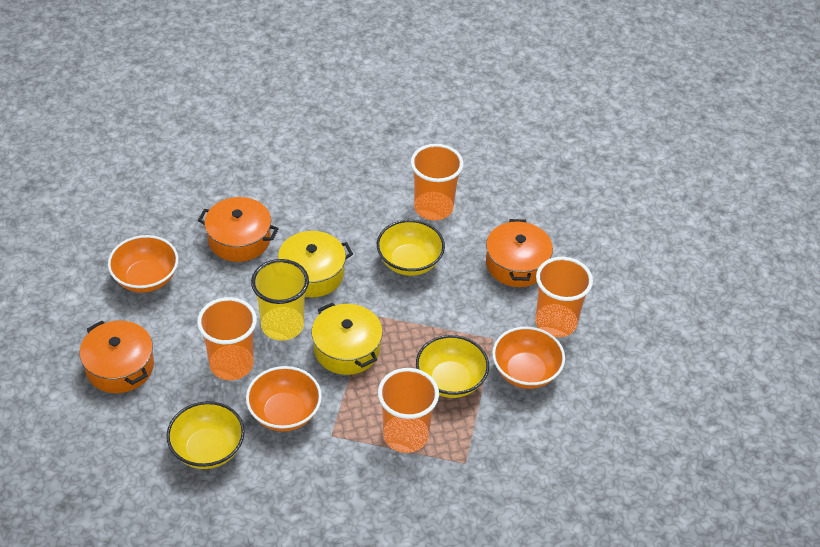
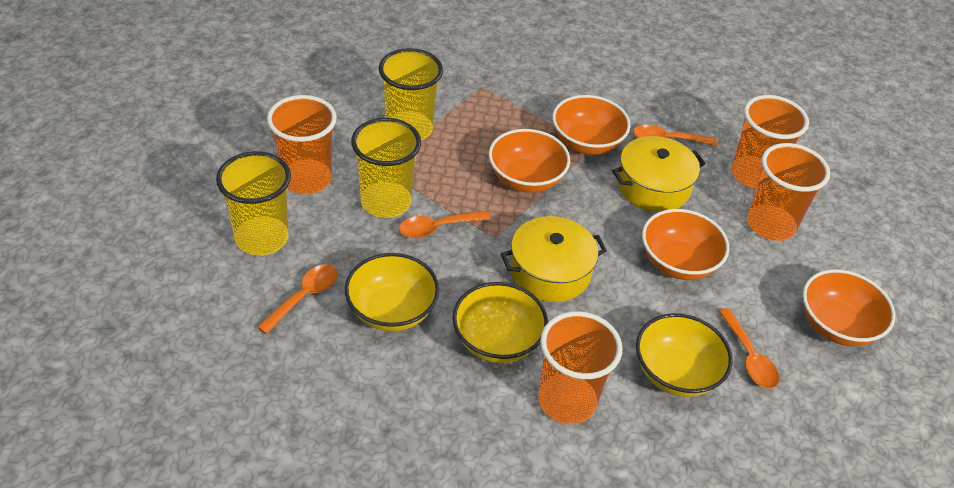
orange bowl: 3 -> 4
orange pot: 3 -> 0
orange spoon: 0 -> 4
yellow cup: 1 -> 3

